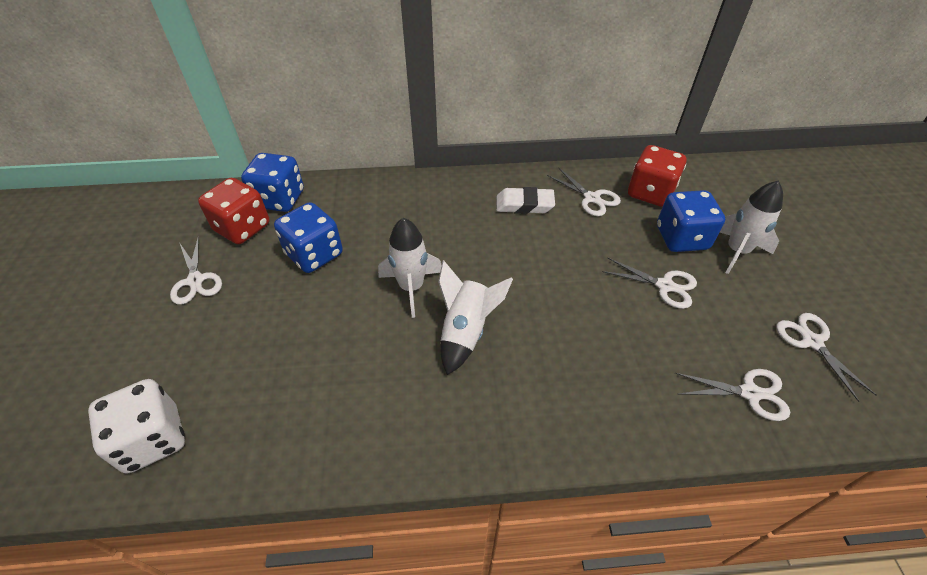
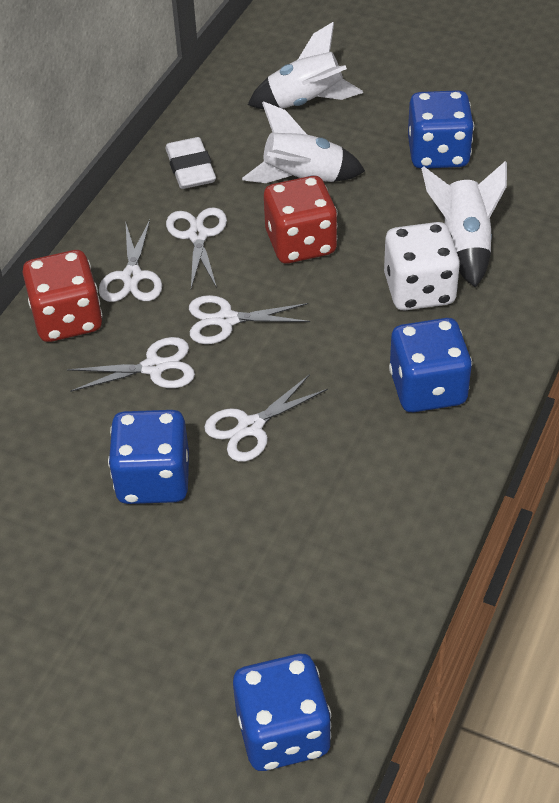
blue dice: 3 -> 4

